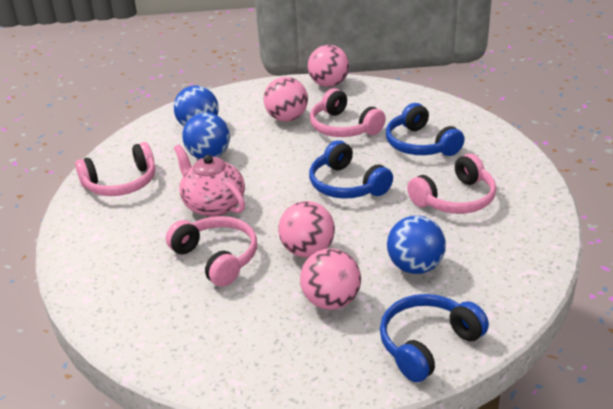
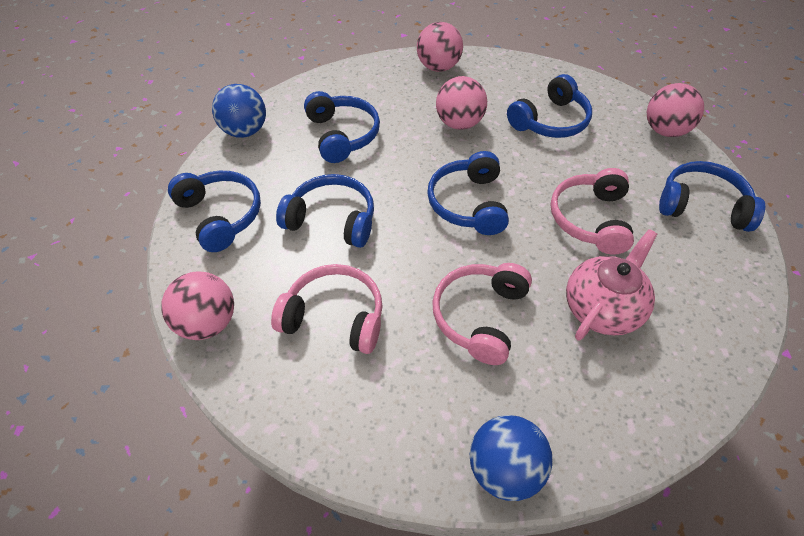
blue ball: 3 -> 2
blue headphones: 3 -> 6
pink headphones: 4 -> 3

